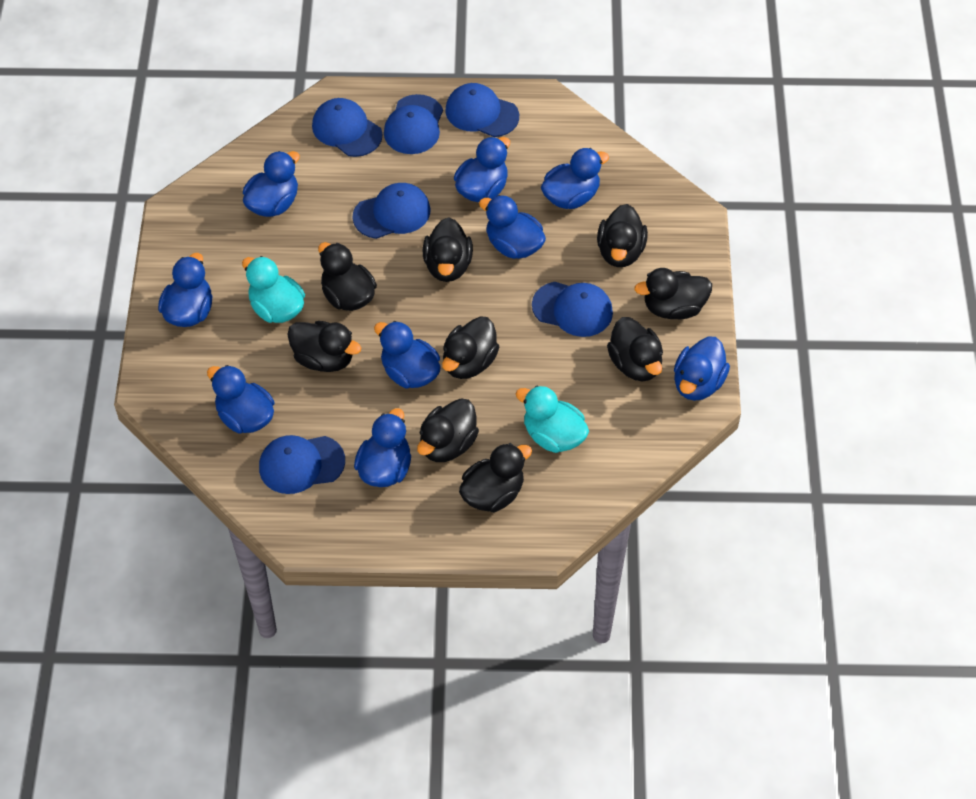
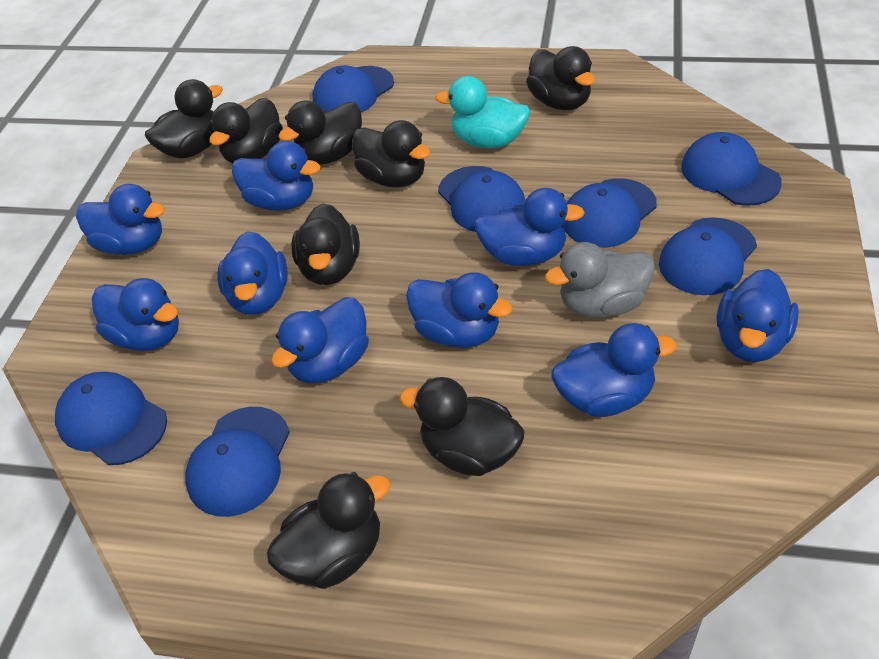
black duck: 9 -> 8
blue cap: 6 -> 7
grey duck: 0 -> 1
turquoise duck: 2 -> 1

